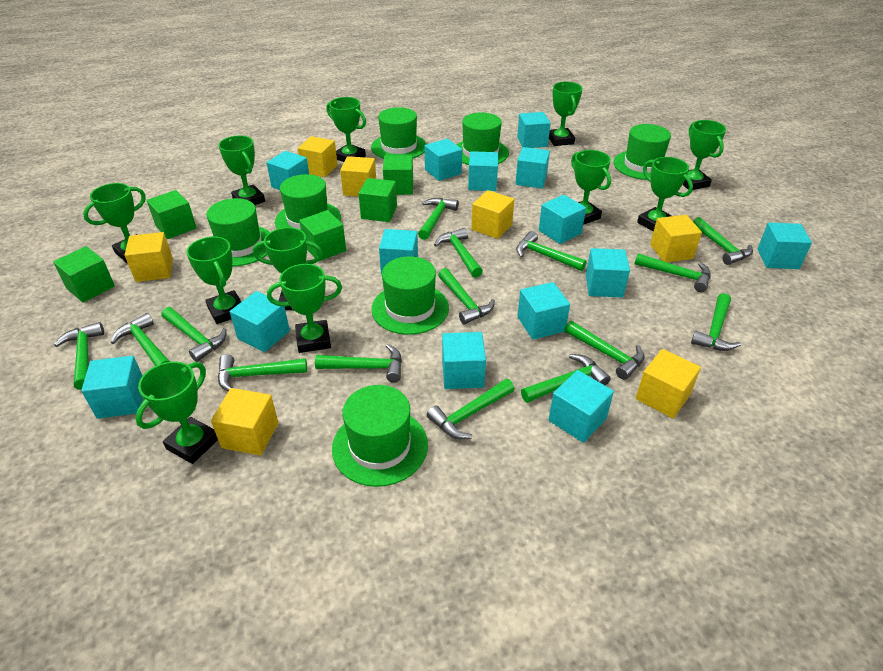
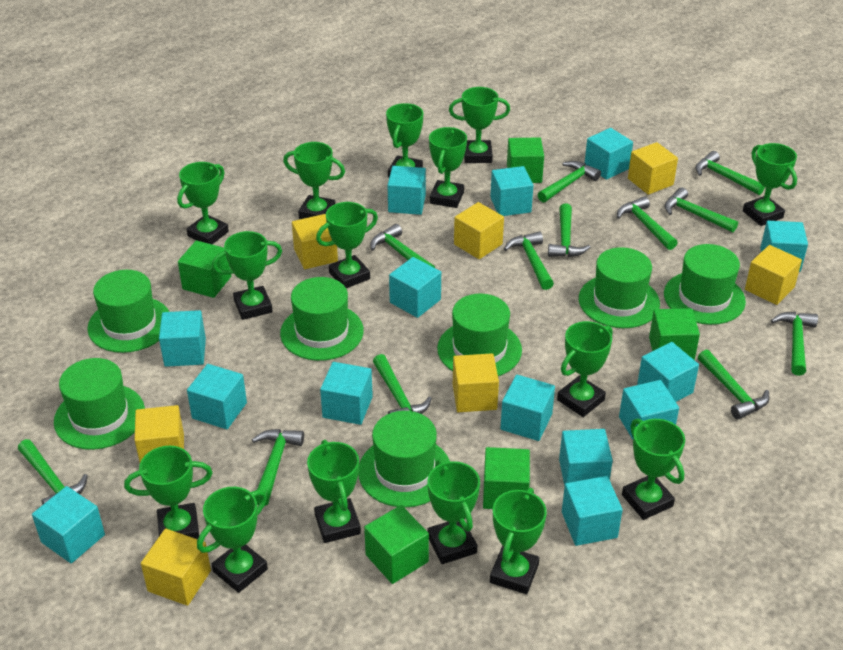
green hammer: 15 -> 12
green trophy: 11 -> 15

